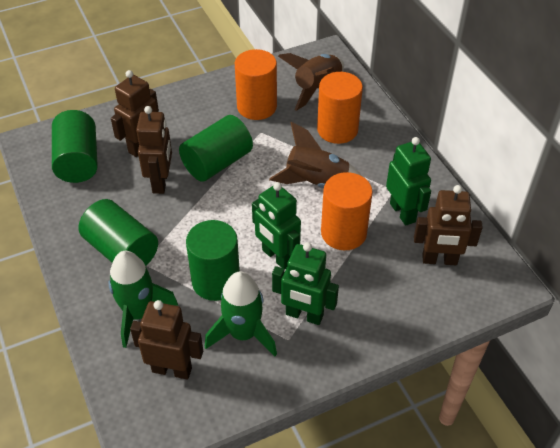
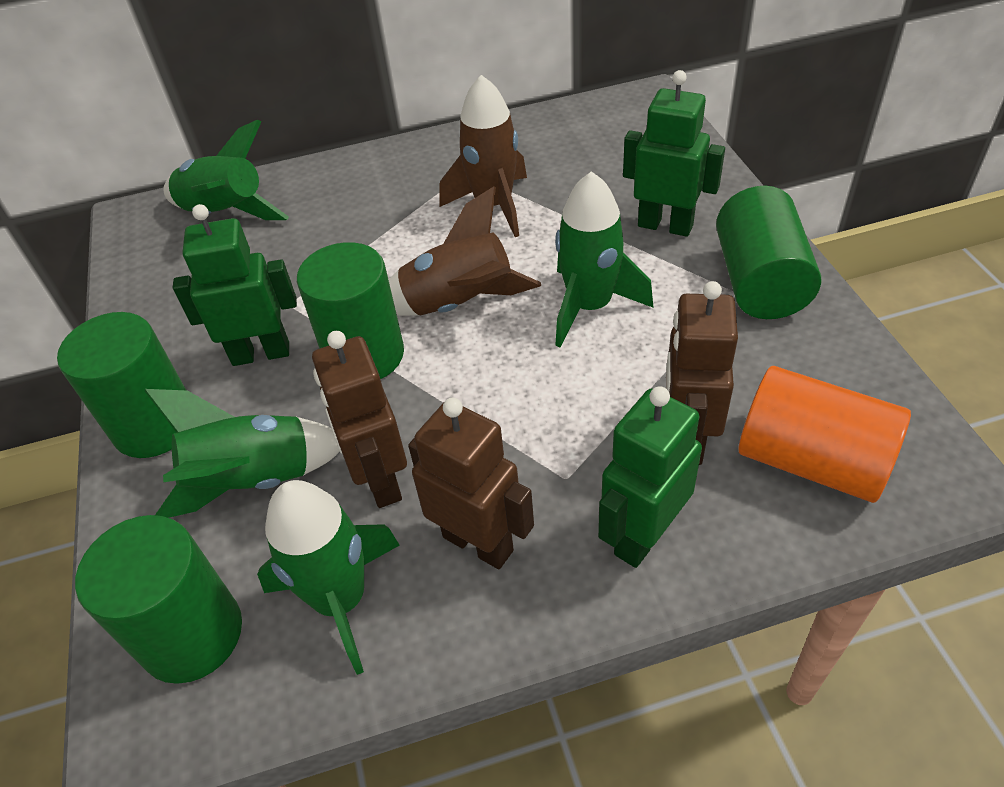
brown robot: 4 -> 3
green rocket: 2 -> 4
orange cylinder: 3 -> 1

